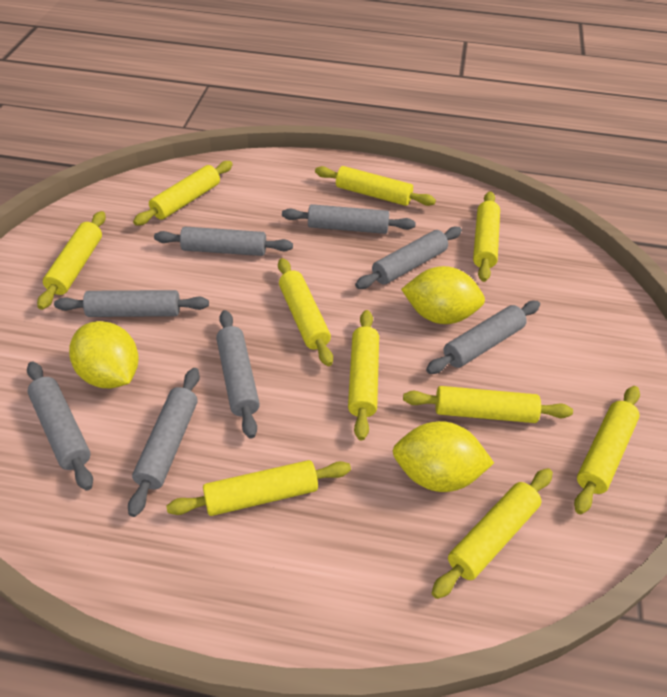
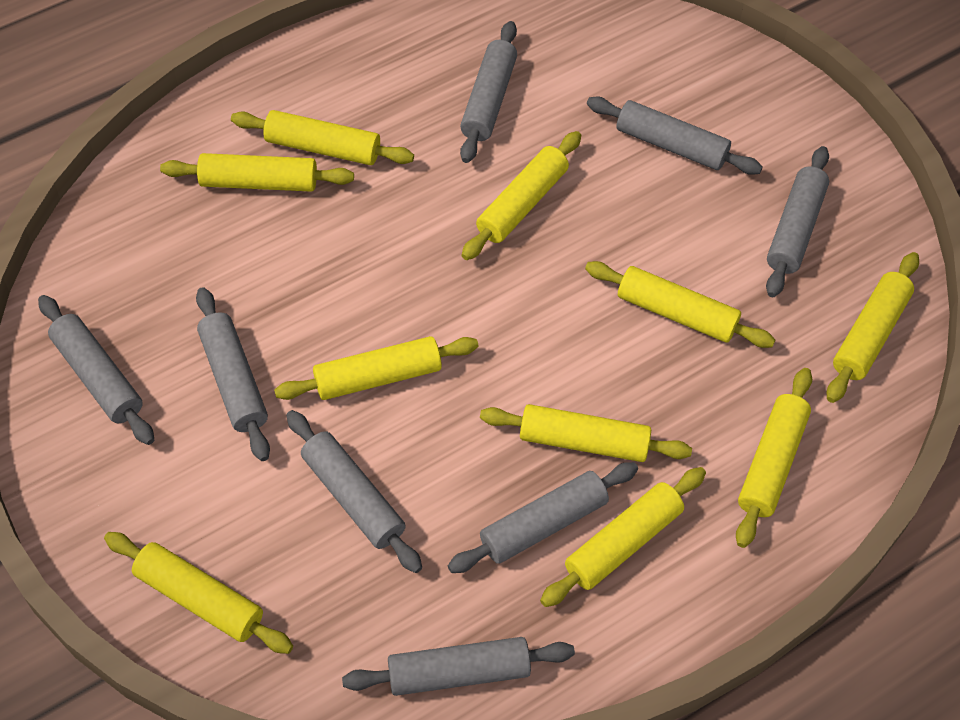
yellow lemon: 3 -> 0

